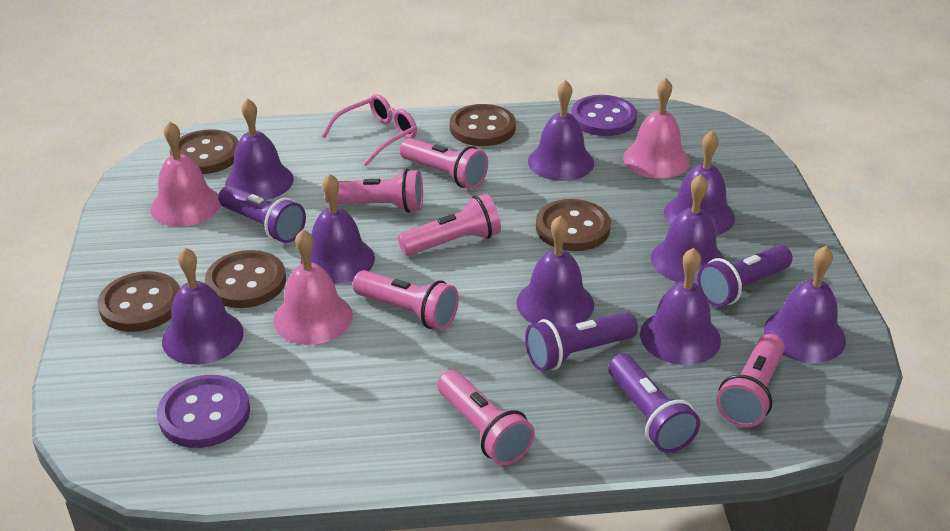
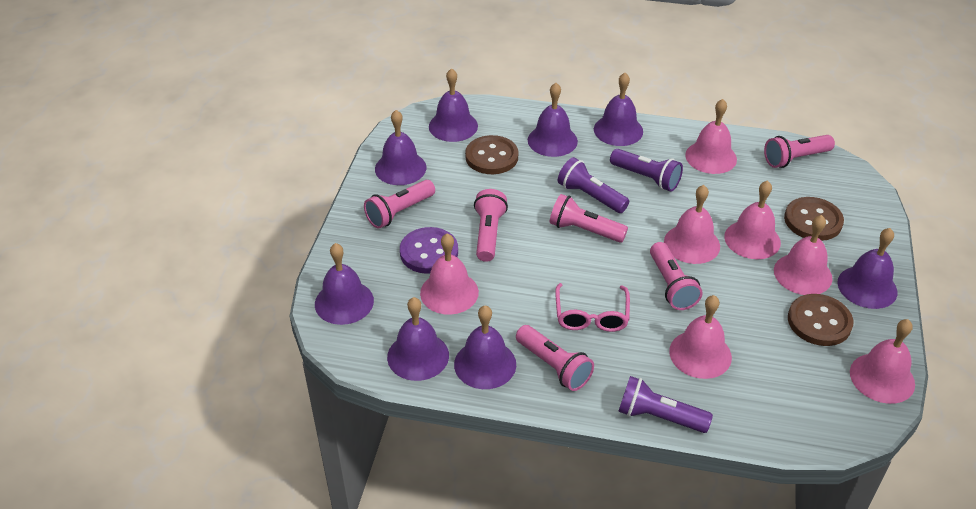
brown button: 5 -> 3
pink bell: 3 -> 7
purple bell: 9 -> 8
purple button: 2 -> 1
purple flashlight: 4 -> 3

